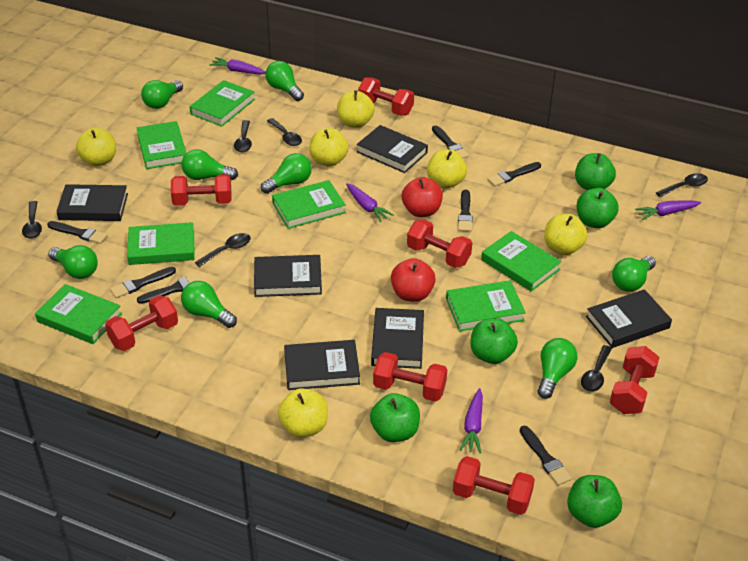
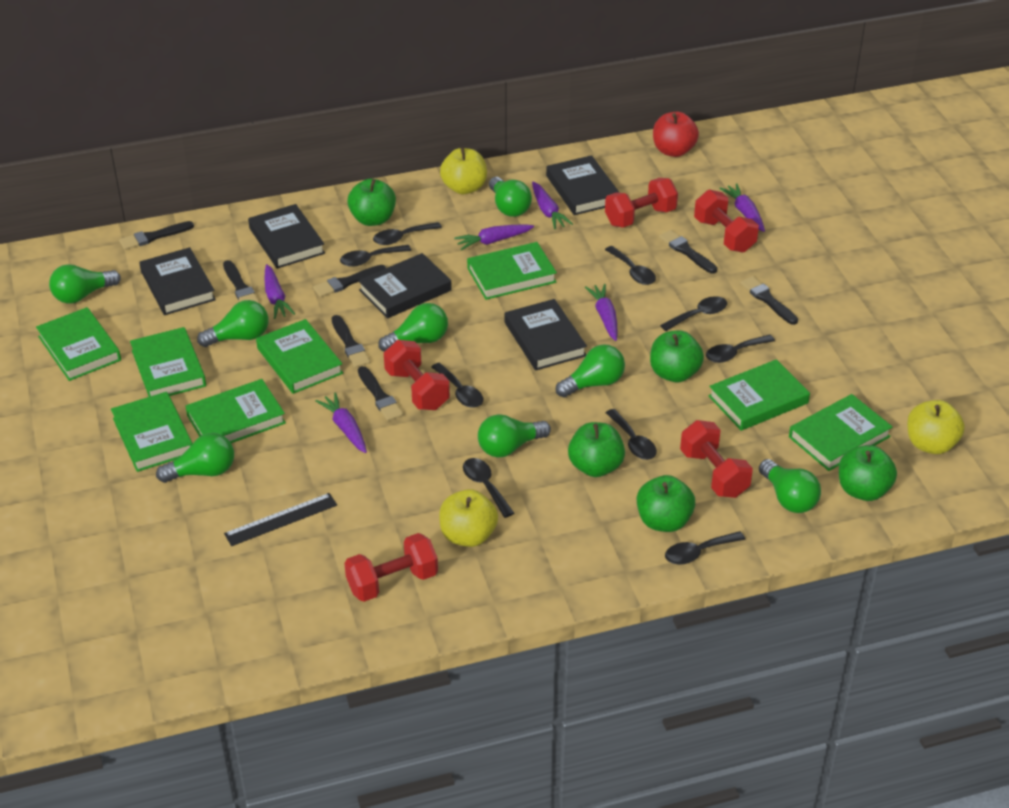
black book: 6 -> 5
black ruler: 0 -> 1
black spoon: 6 -> 9
green book: 7 -> 8
purple carrot: 4 -> 6
red apple: 2 -> 1
red dumbbell: 7 -> 5
yellow apple: 6 -> 3

